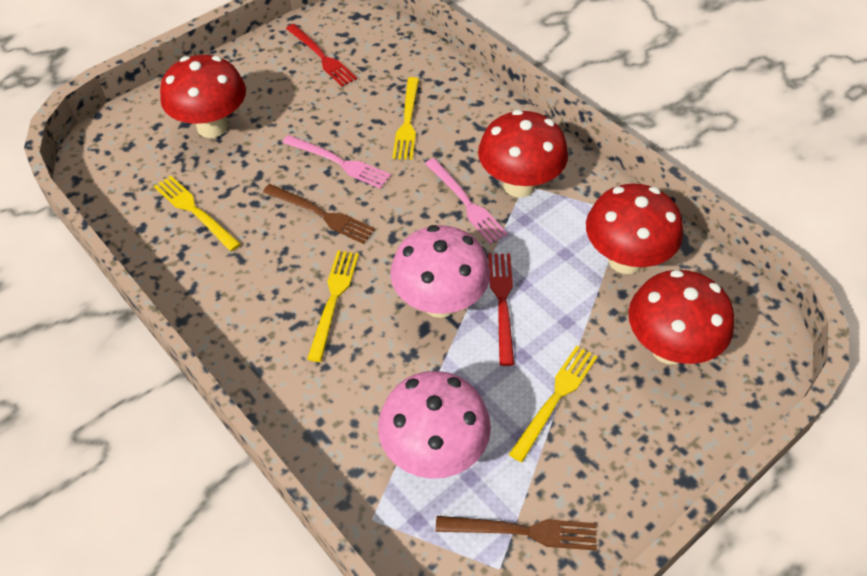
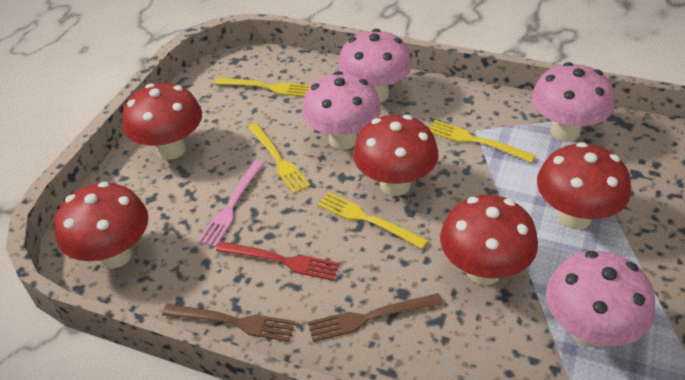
pink fork: 2 -> 1
pink mushroom: 2 -> 4
red fork: 2 -> 1
red mushroom: 4 -> 5

